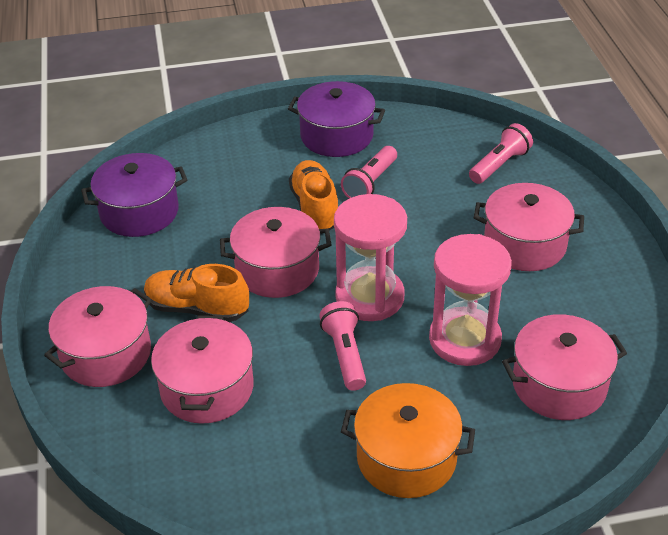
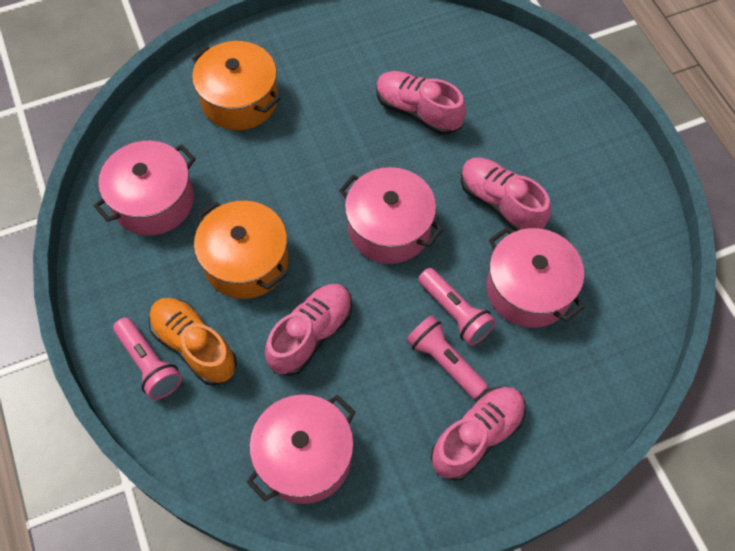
orange pot: 1 -> 2
orange shoe: 2 -> 1
pink hourglass: 2 -> 0
pink pot: 5 -> 4
pink shoe: 0 -> 4
purple pot: 2 -> 0

